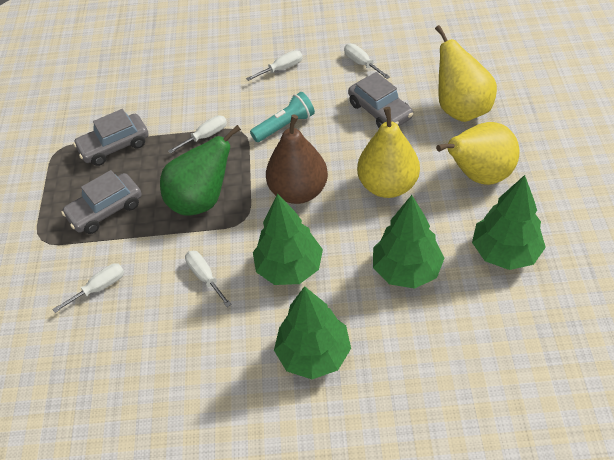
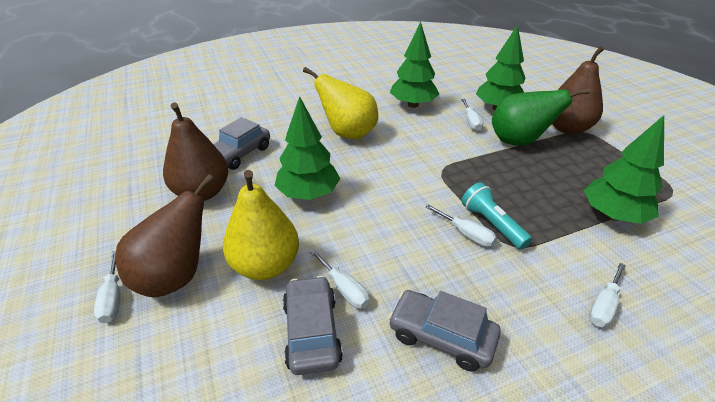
brown pear: 1 -> 3
yellow pear: 3 -> 2

